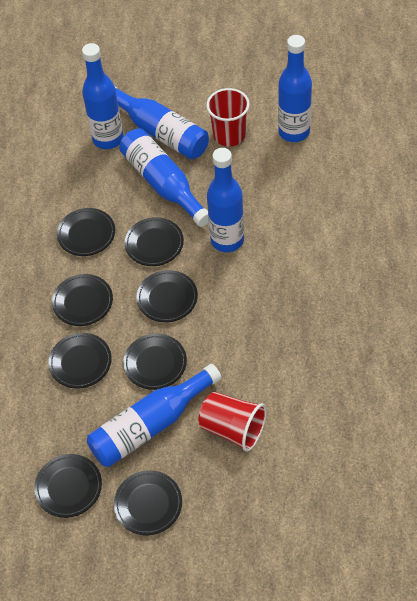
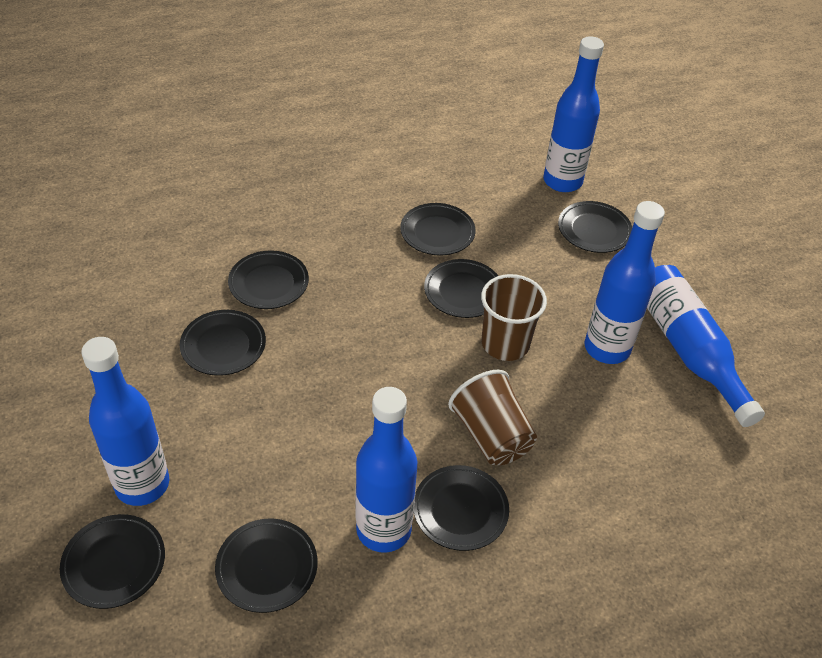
blue bottle: 6 -> 5
brown cup: 0 -> 2
red cup: 2 -> 0

